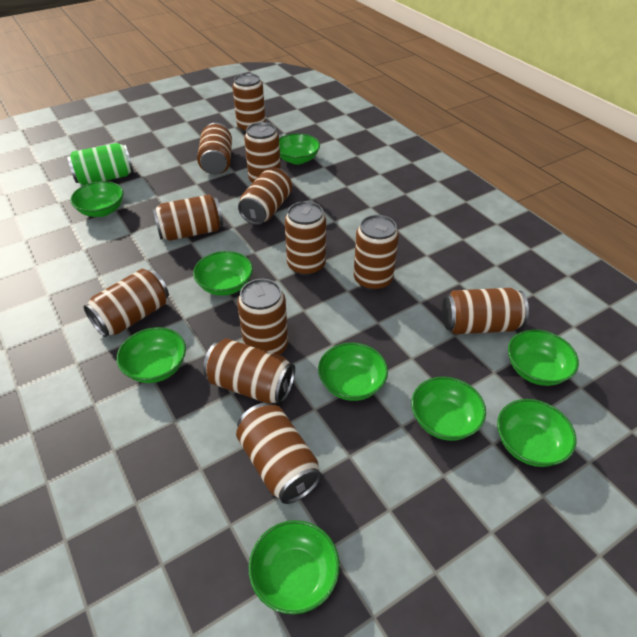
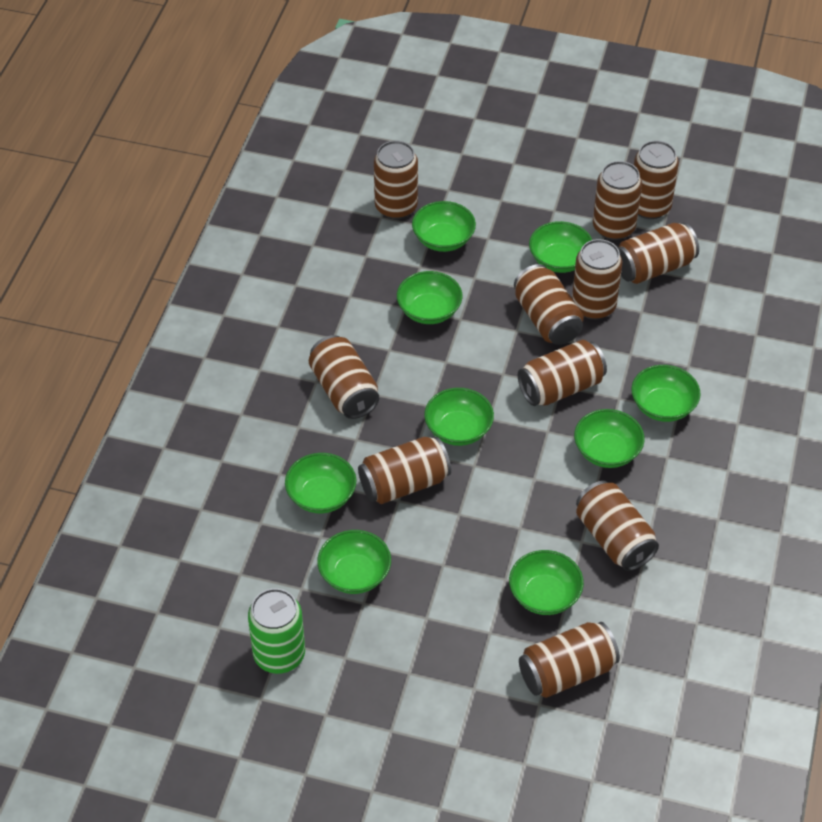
brown can: 12 -> 11

